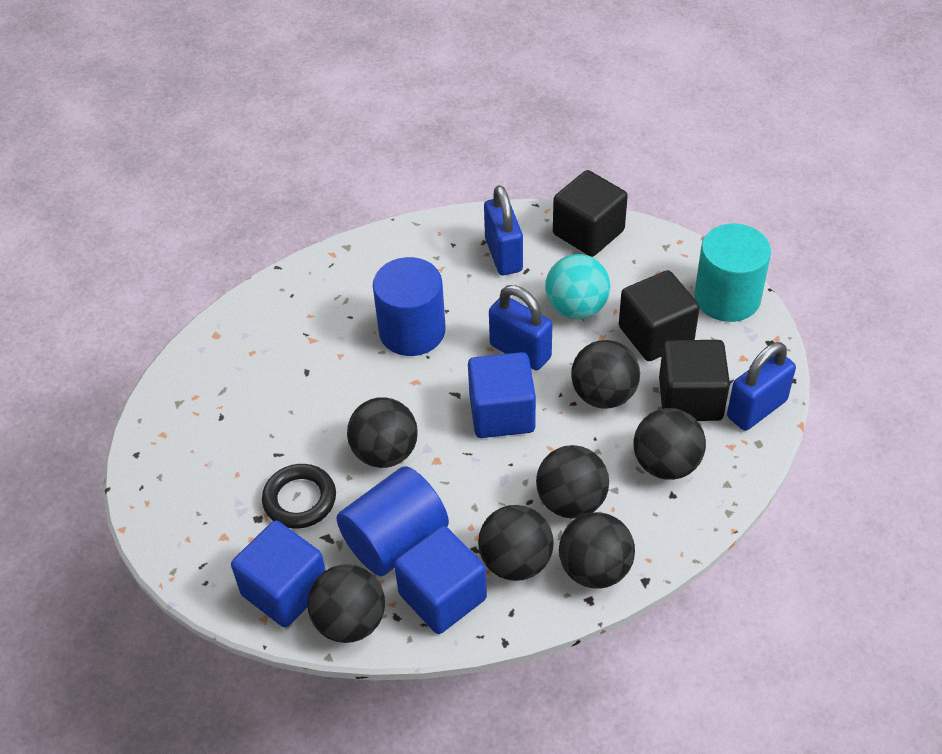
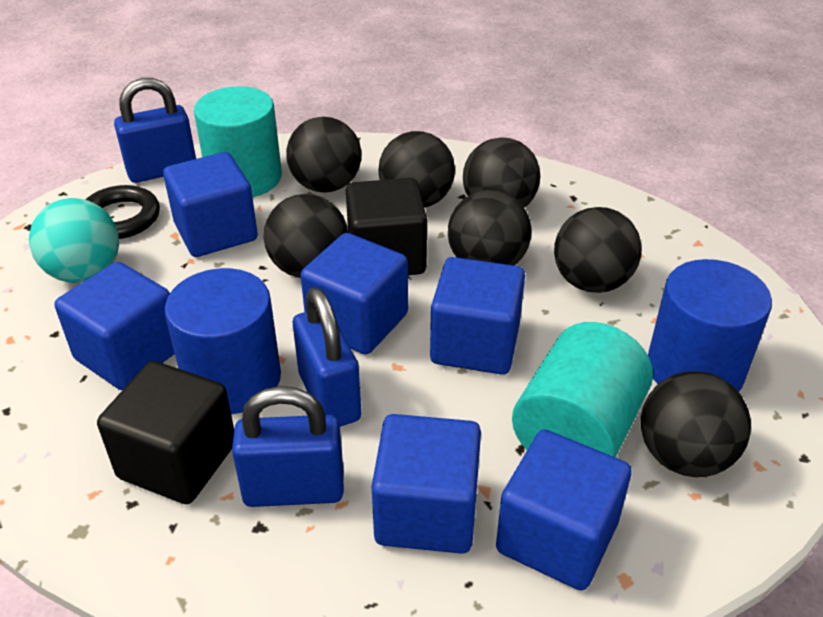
black cube: 3 -> 2
blue cube: 3 -> 6
turquoise cylinder: 1 -> 2

